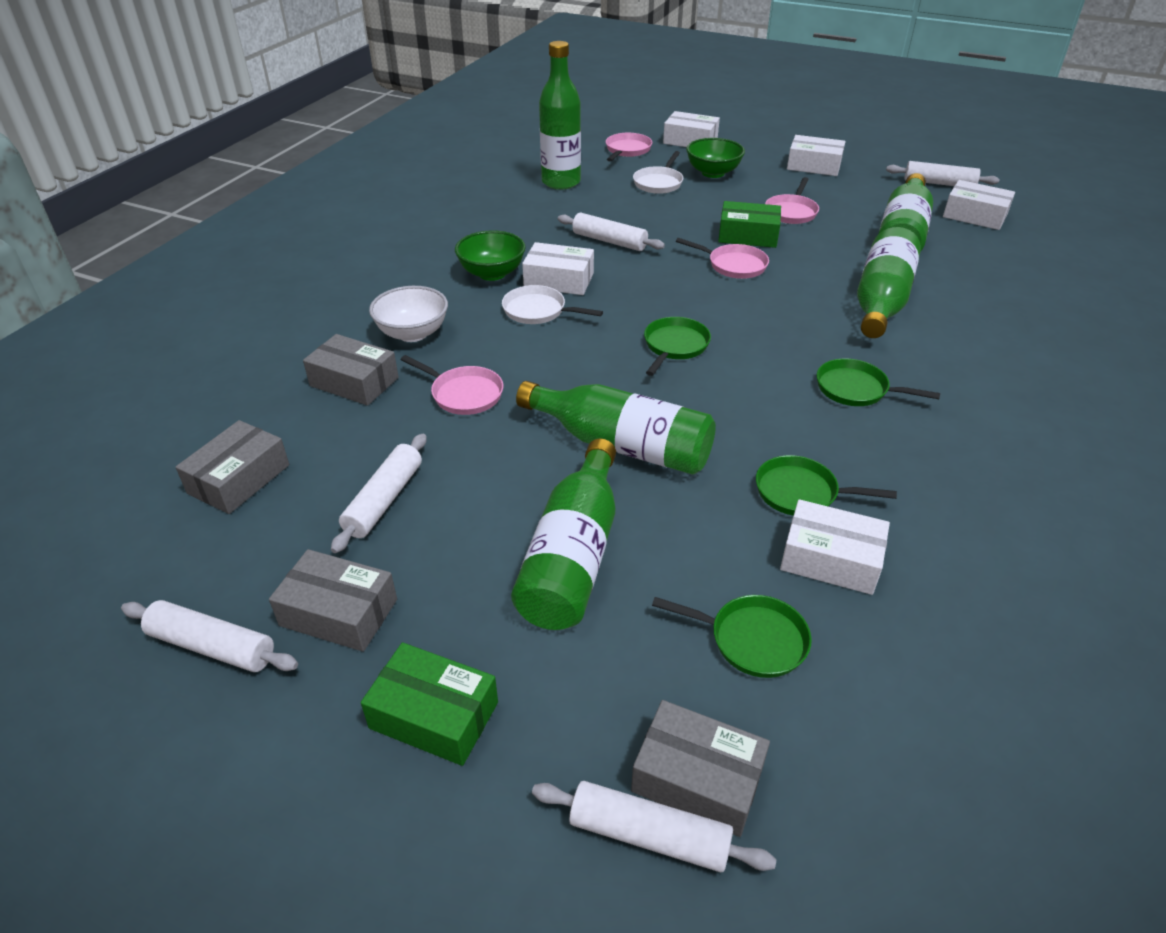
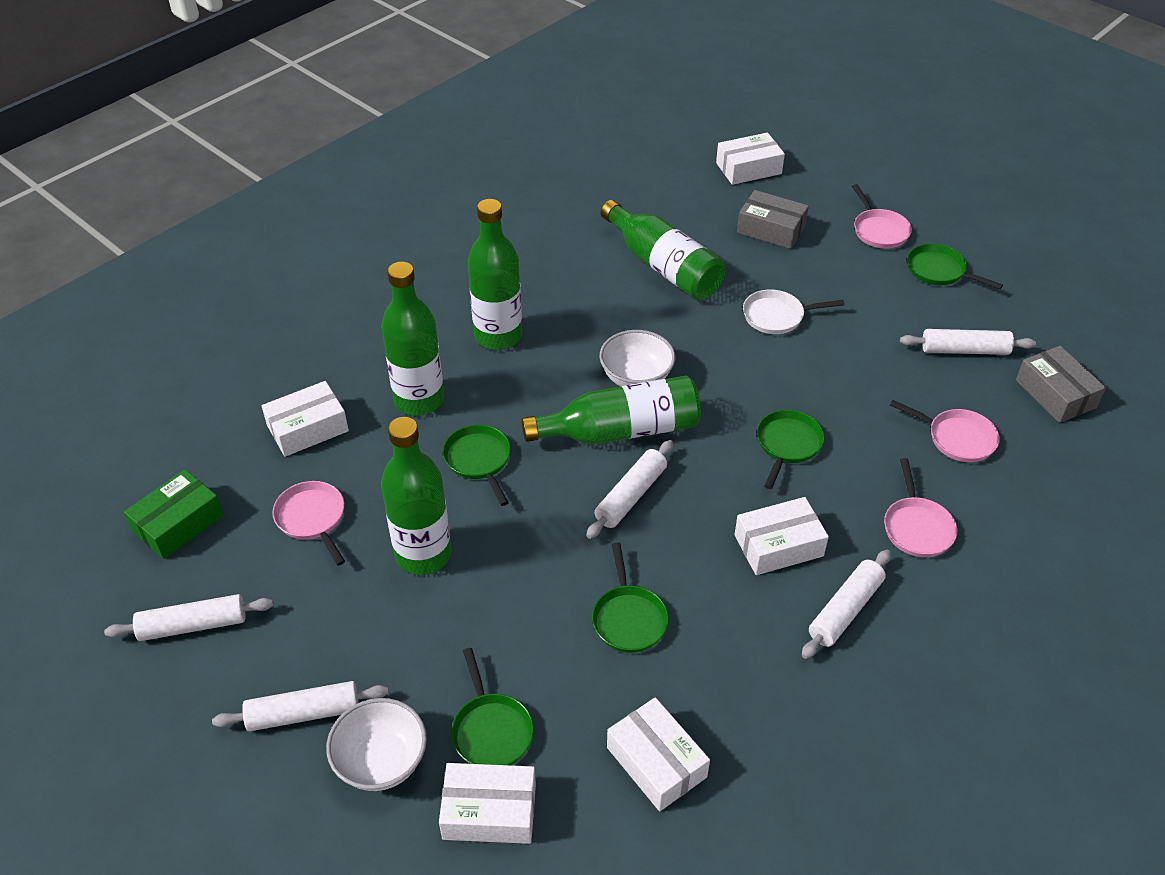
green bowl: 2 -> 0
green box: 2 -> 1
green pan: 4 -> 5
grey box: 4 -> 2
white bowl: 1 -> 2
white pan: 2 -> 1

